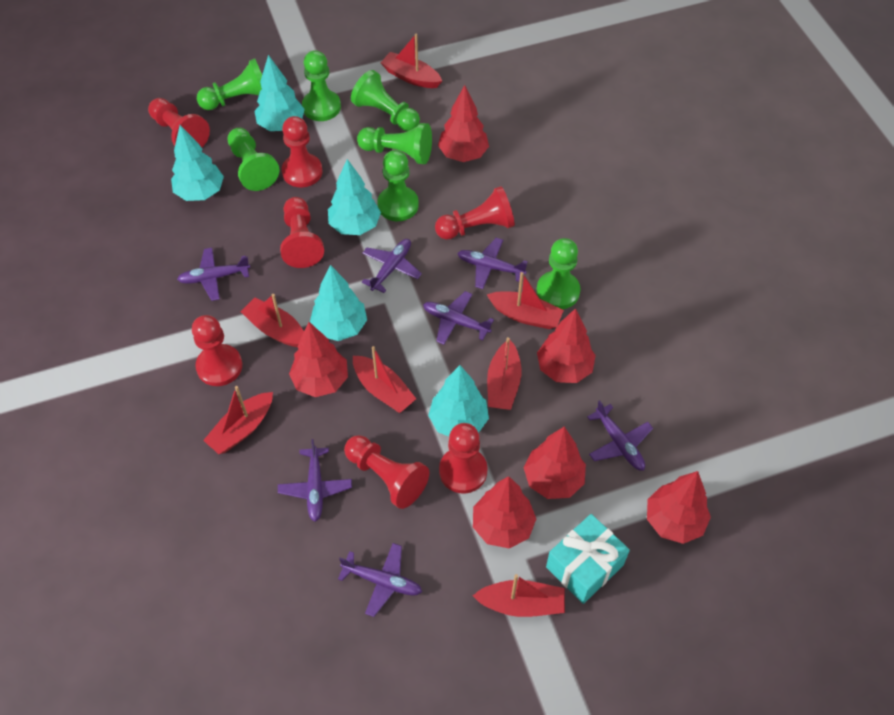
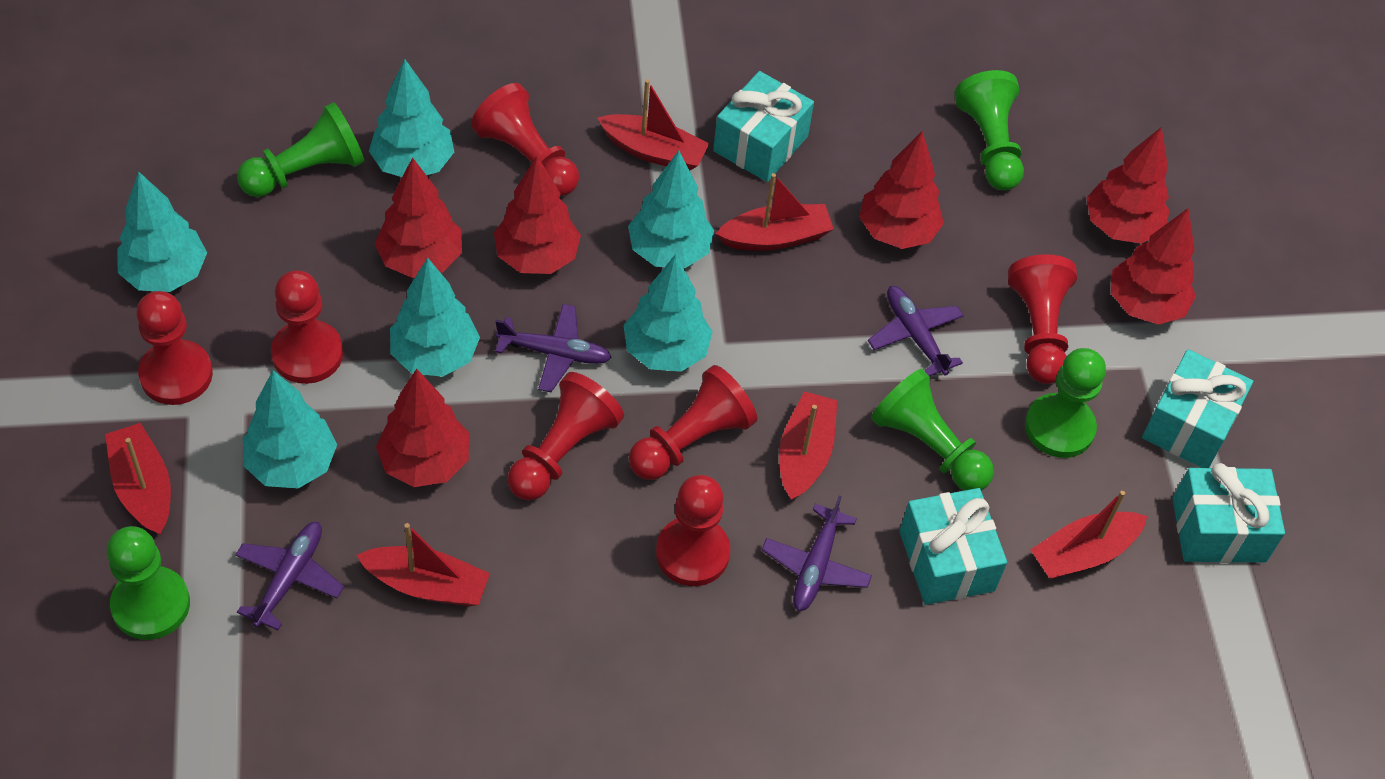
green pawn: 7 -> 5
purple plane: 7 -> 4
red boat: 7 -> 6
turquoise gift: 1 -> 4
turquoise tree: 5 -> 6

